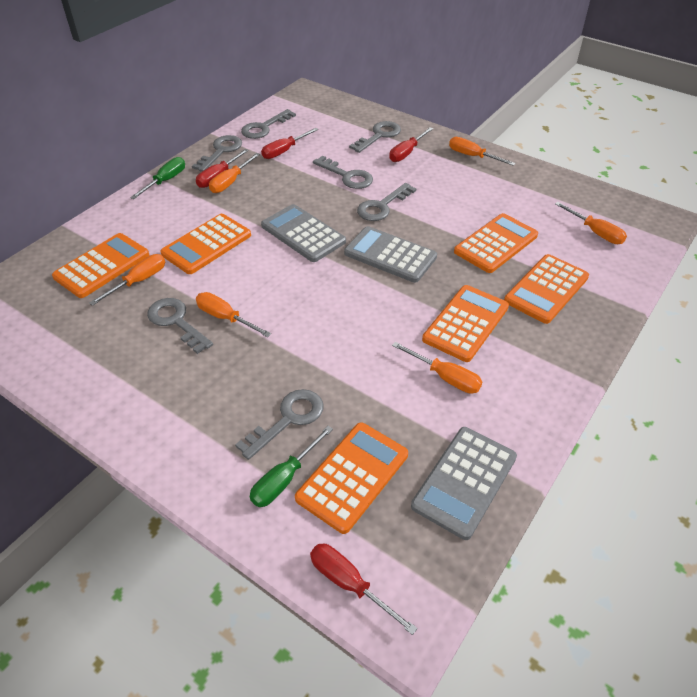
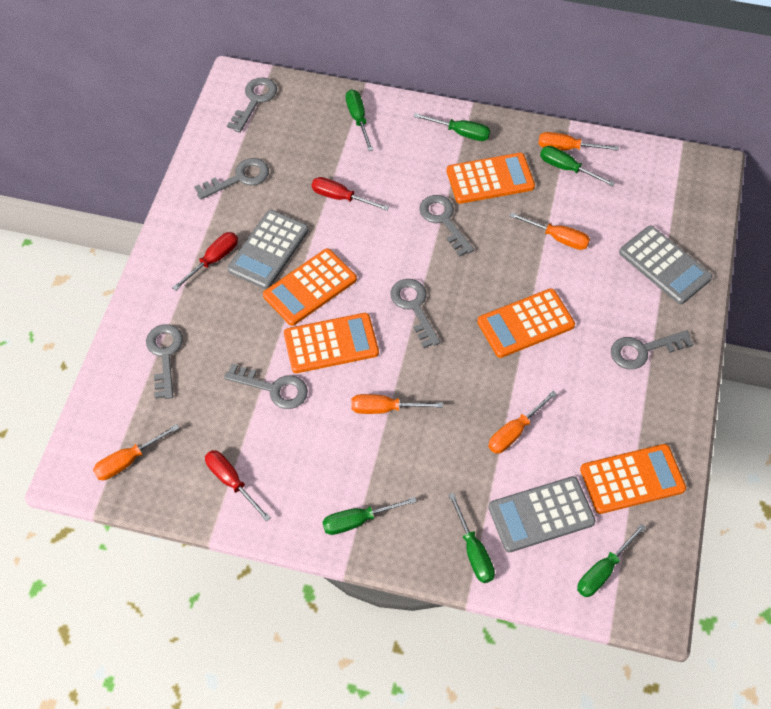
green screwdriver: 2 -> 6
orange calculator: 6 -> 5
orange screwdriver: 6 -> 5
red screwdriver: 4 -> 3

